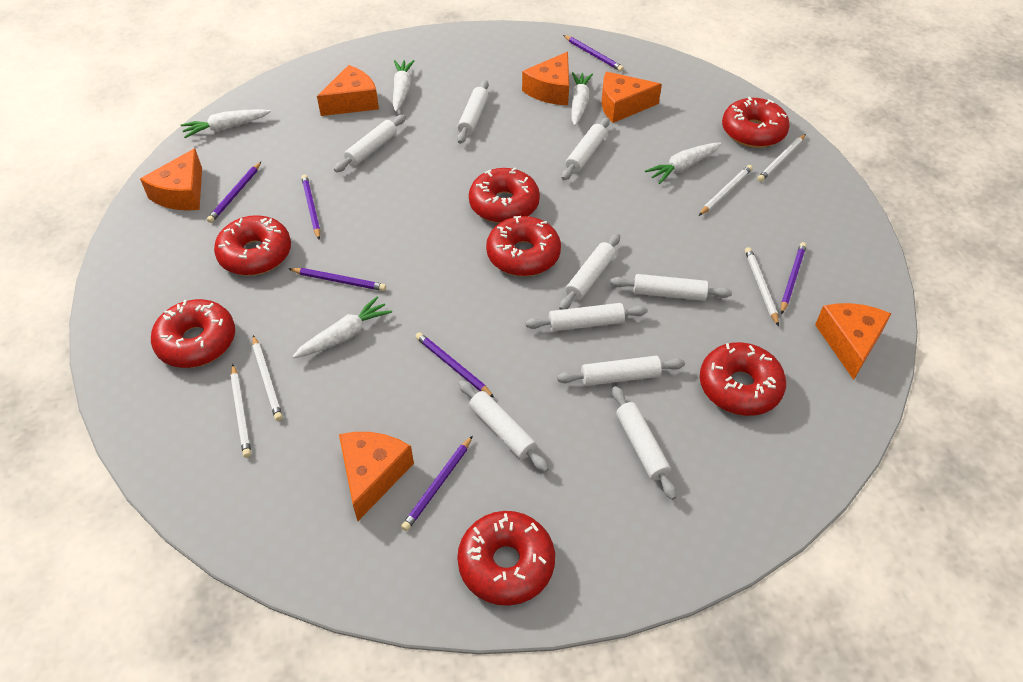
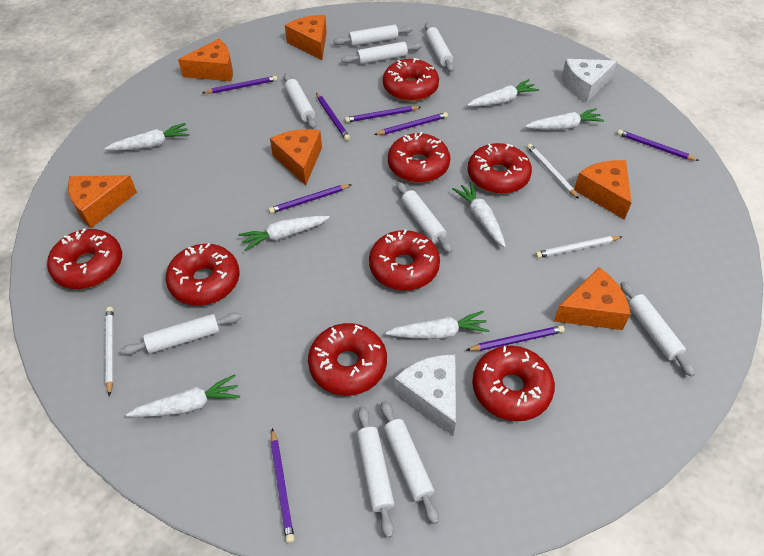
purple pencil: 7 -> 8
red donut: 7 -> 8
white carrot: 5 -> 7
white cheese: 0 -> 2
white pencil: 5 -> 3

